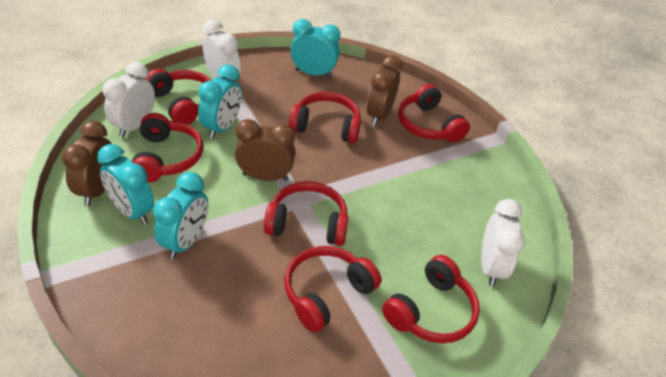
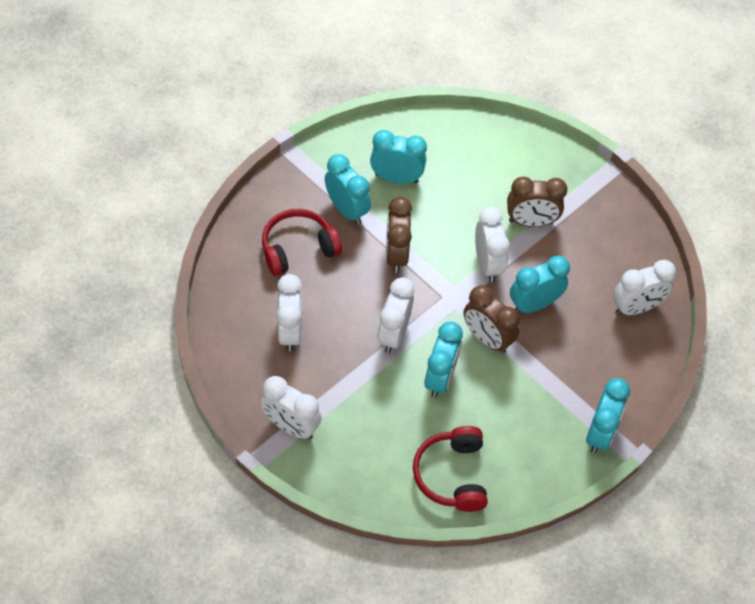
red headphones: 7 -> 2
turquoise clock: 4 -> 5
white clock: 3 -> 5

